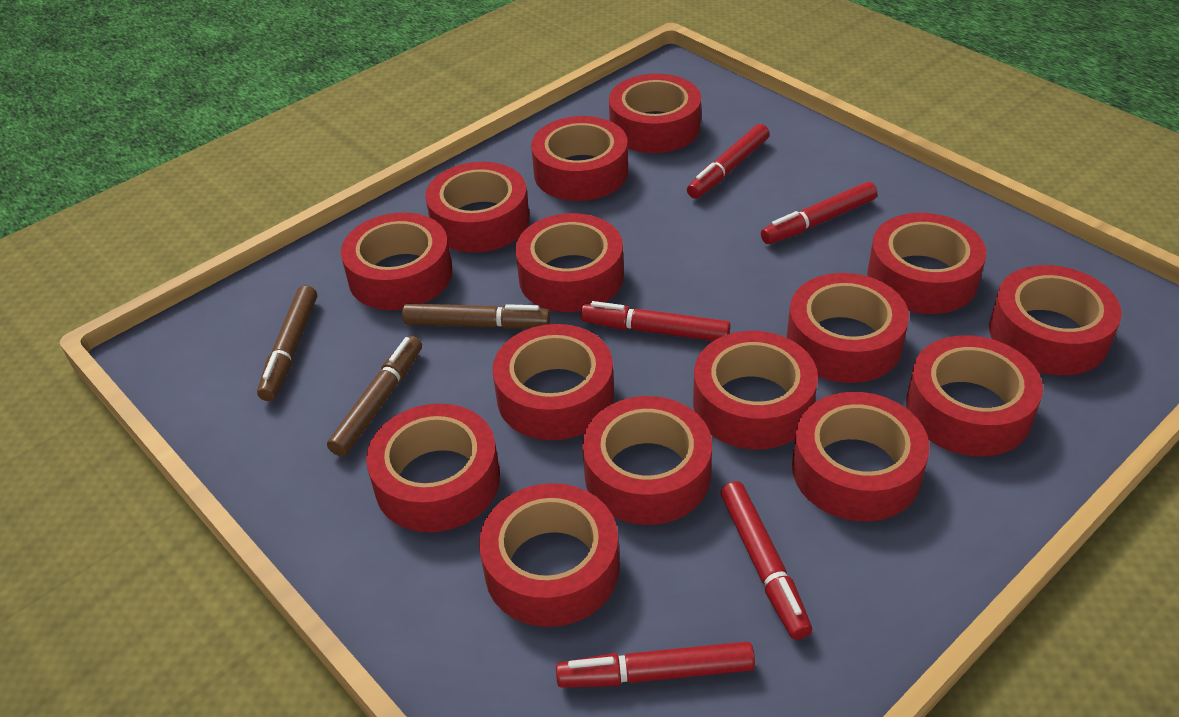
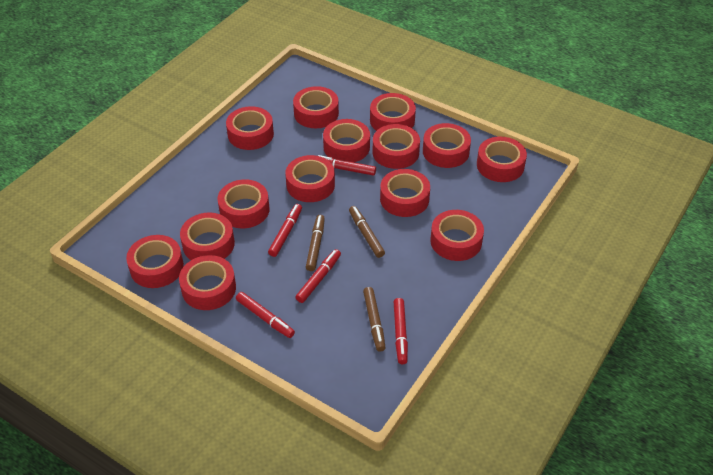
red tape: 15 -> 14

